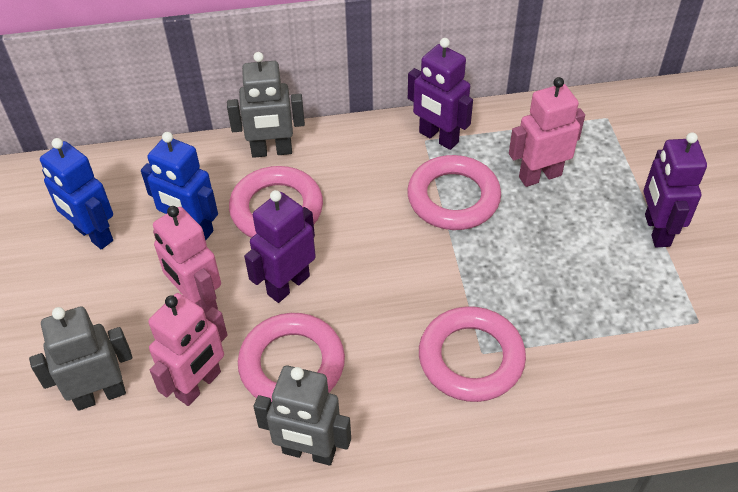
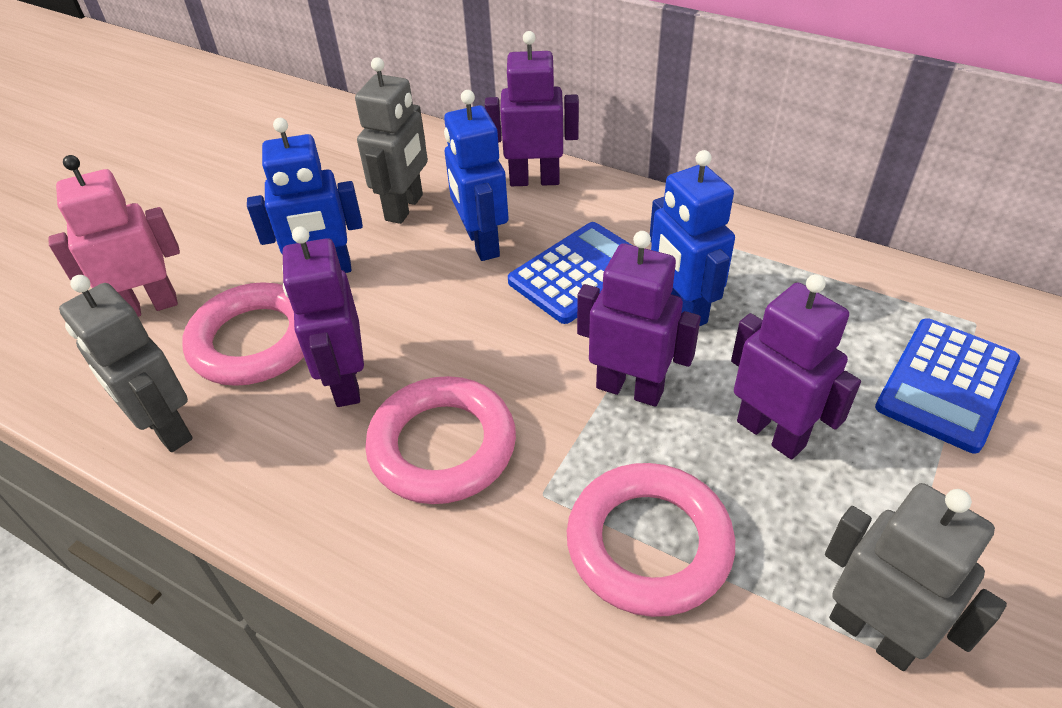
blue calculator: 0 -> 2
blue robot: 2 -> 3
pink ring: 4 -> 3
pink robot: 3 -> 1
purple robot: 3 -> 4

